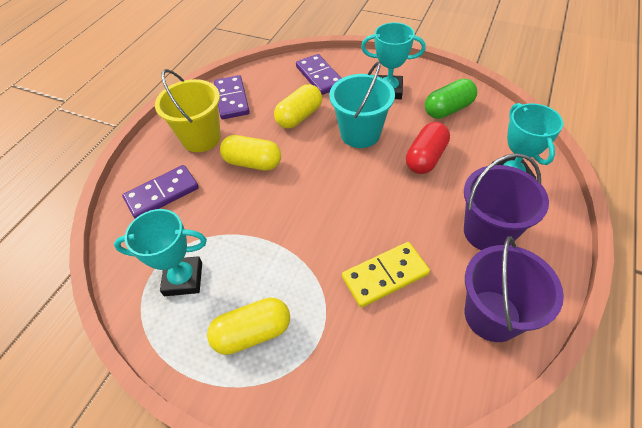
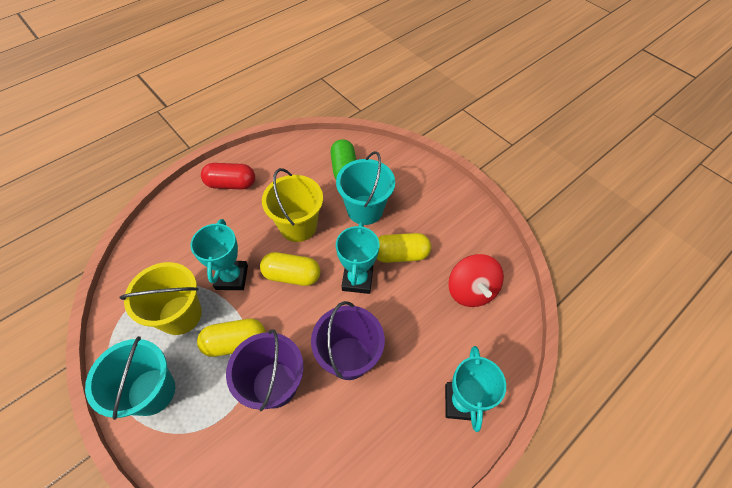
purple domino: 3 -> 0
red spinning top: 0 -> 1
turquoise bucket: 1 -> 2
yellow bucket: 1 -> 2
yellow domino: 1 -> 0

